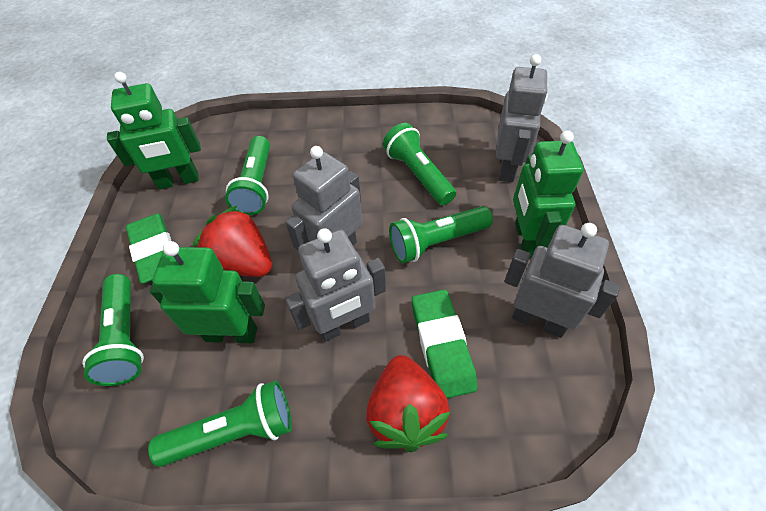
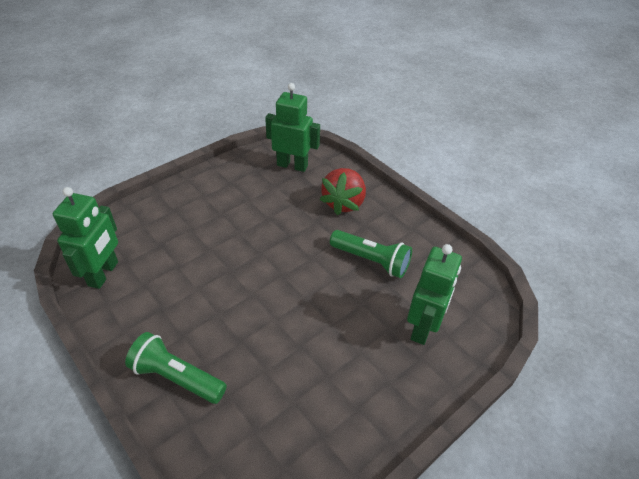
green eraser: 2 -> 0
green flashlight: 5 -> 2
grey robot: 4 -> 0
red strawberry: 2 -> 1

